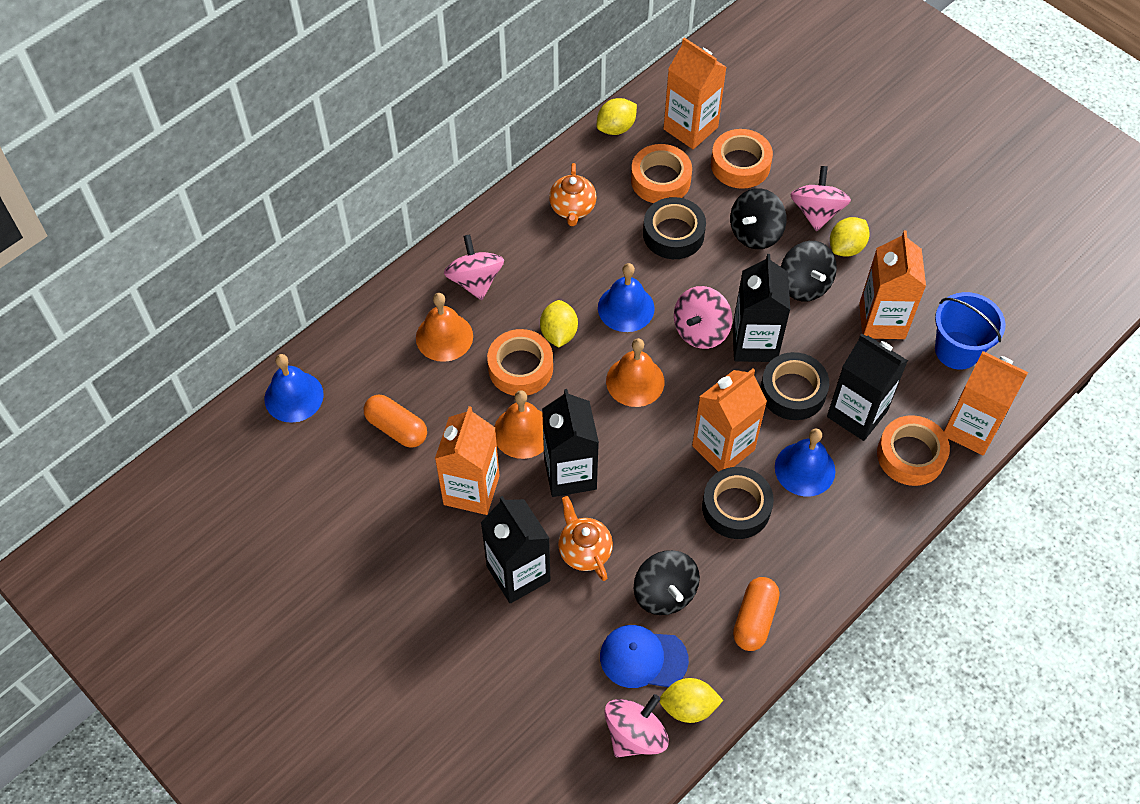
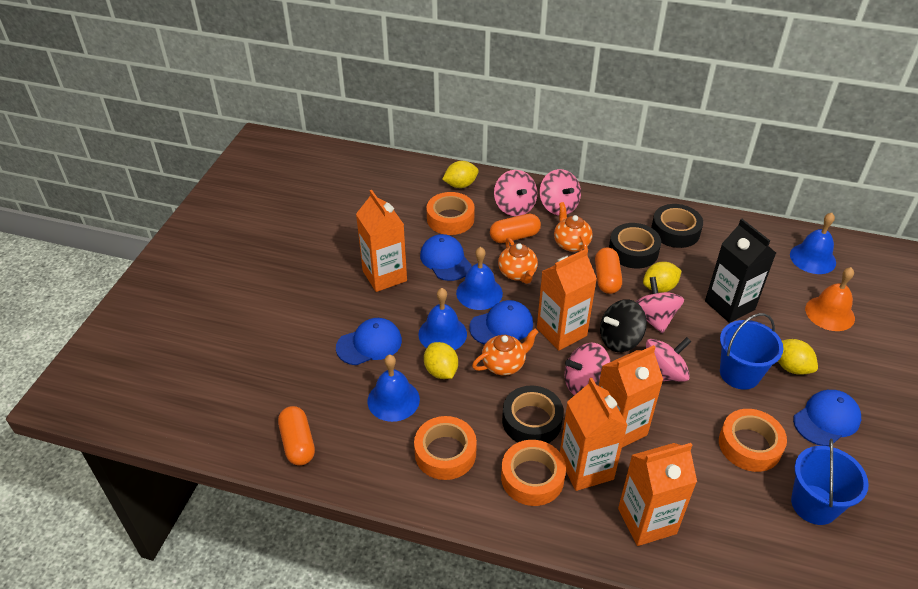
black carton: 4 -> 1
black spinning top: 3 -> 1
blue bell: 3 -> 4
blue bucket: 1 -> 2
blue cap: 1 -> 4
orange bell: 3 -> 1
orange capsule: 2 -> 3
orange teapot: 2 -> 3
pink spinning top: 4 -> 5

